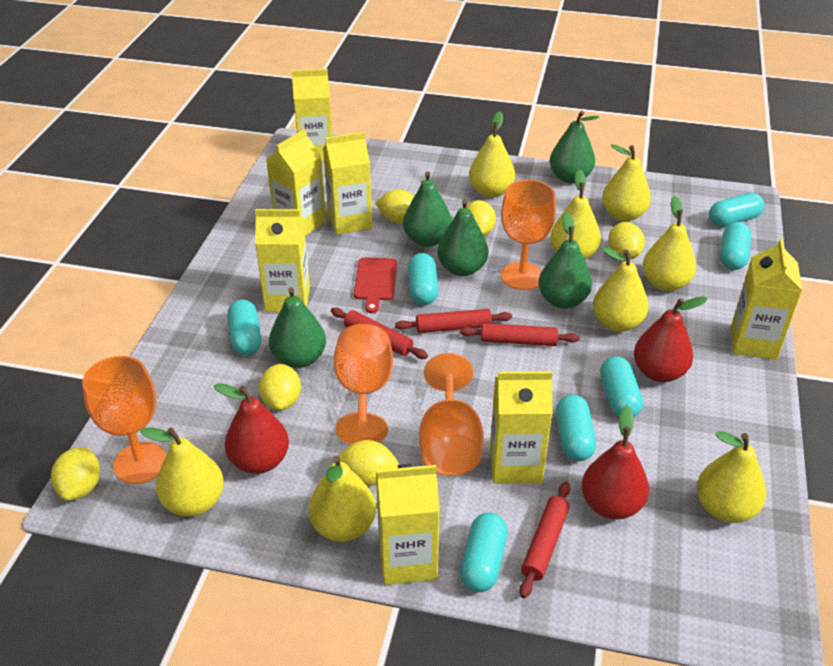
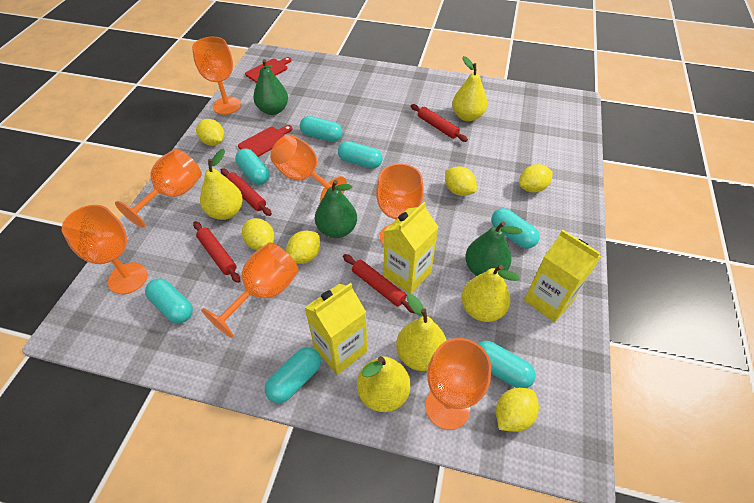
green pear: 5 -> 3
orange goblet: 4 -> 7
red cutting board: 1 -> 2
red pear: 3 -> 0
yellow carton: 7 -> 3
yellow pear: 8 -> 5

